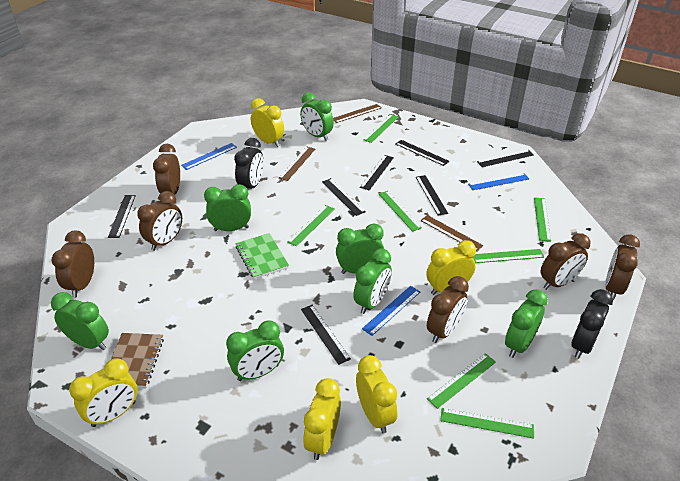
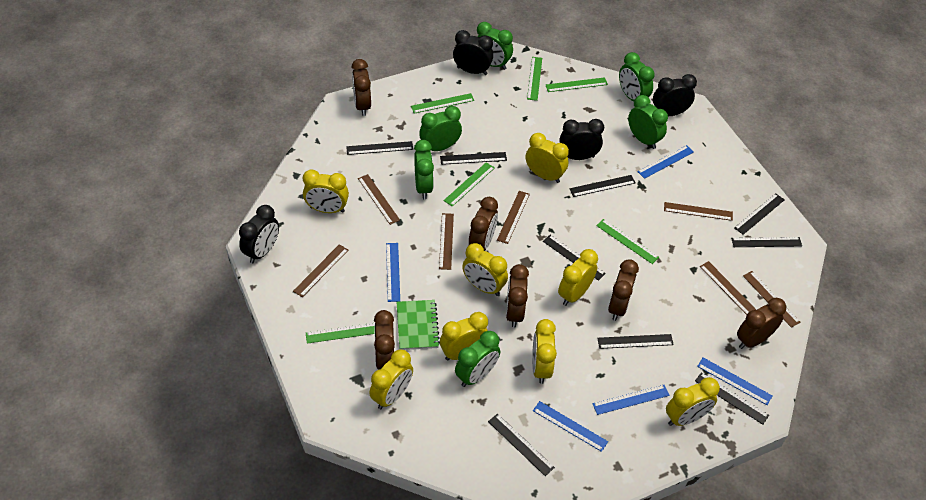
black clock: 2 -> 4
black ruler: 7 -> 9
blue ruler: 3 -> 5
brown notebook: 1 -> 0
brown ruler: 3 -> 7
green clock: 7 -> 6
green ruler: 7 -> 6
yellow clock: 5 -> 8

